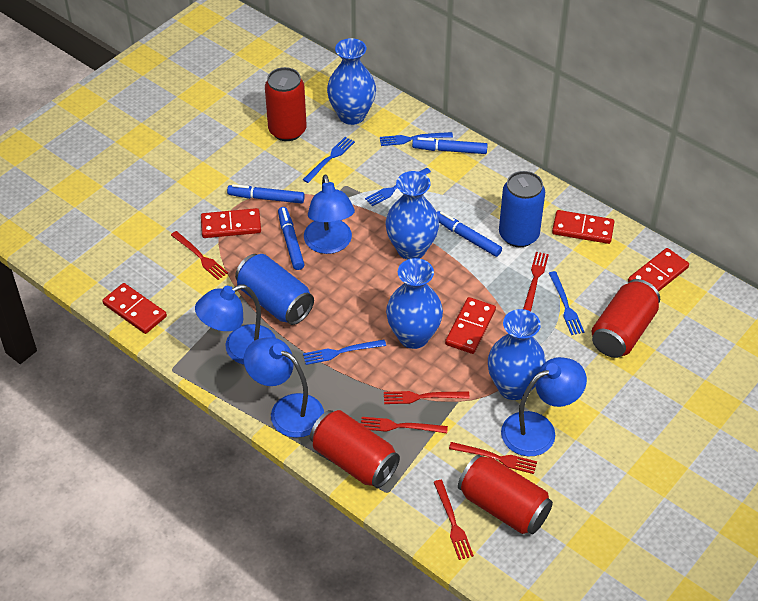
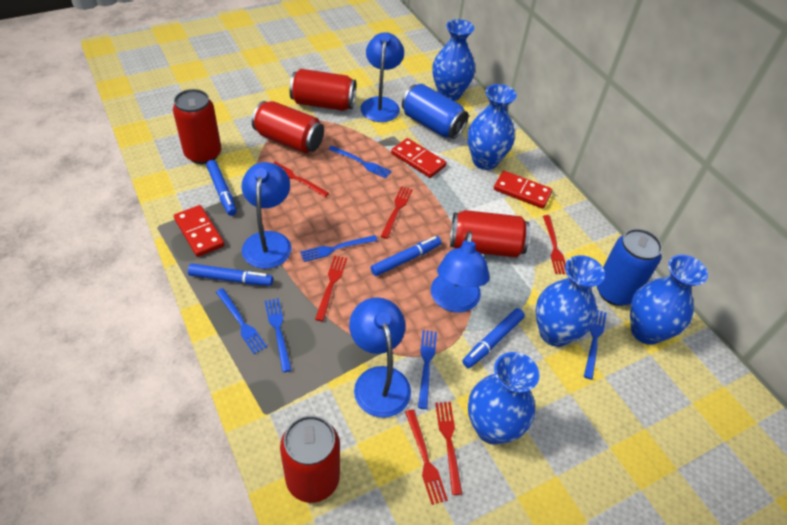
blue fork: 5 -> 6
blue vase: 4 -> 5
red can: 4 -> 5
red domino: 5 -> 3

